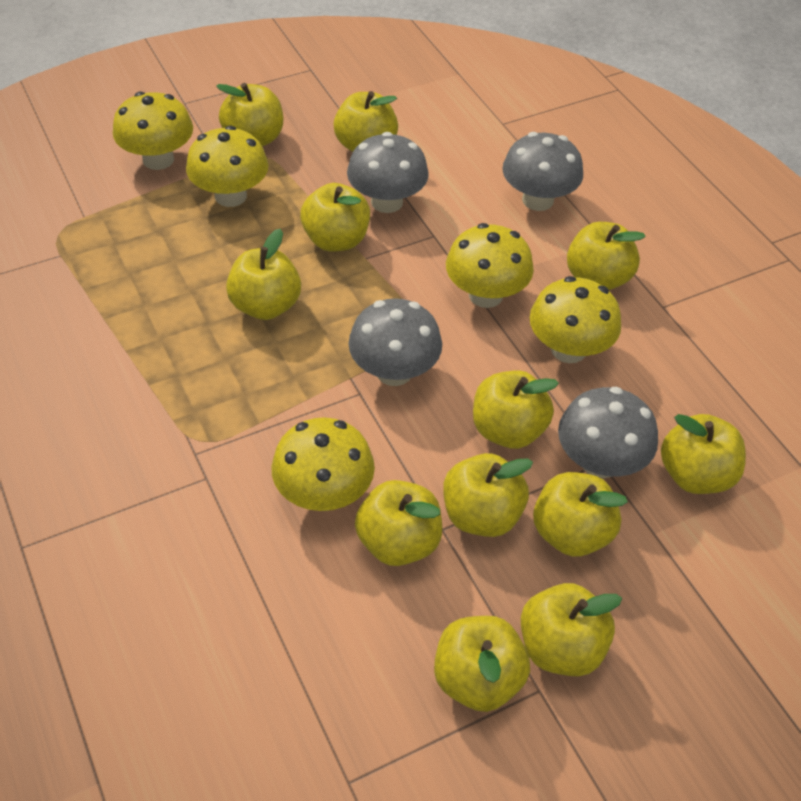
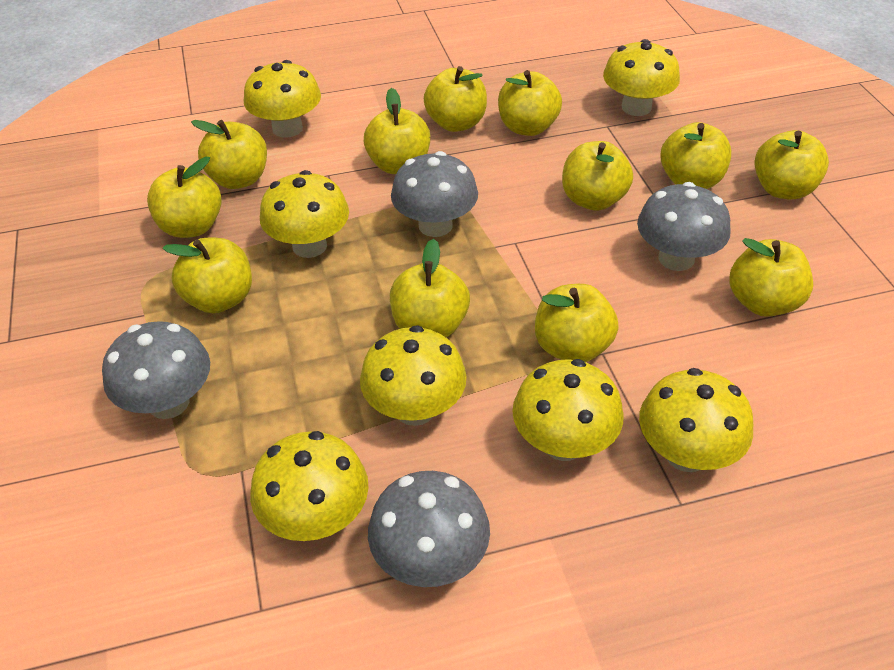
yellow mushroom: 5 -> 7

